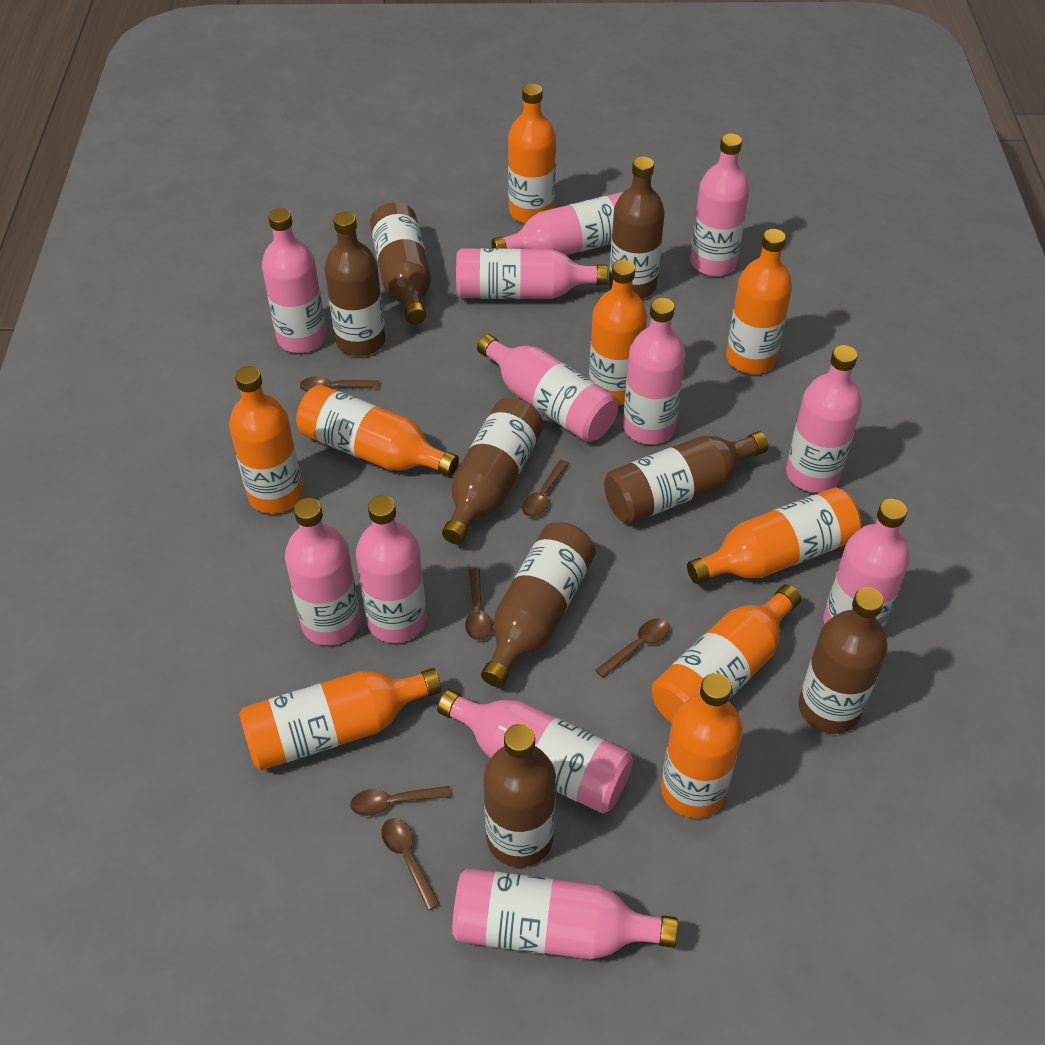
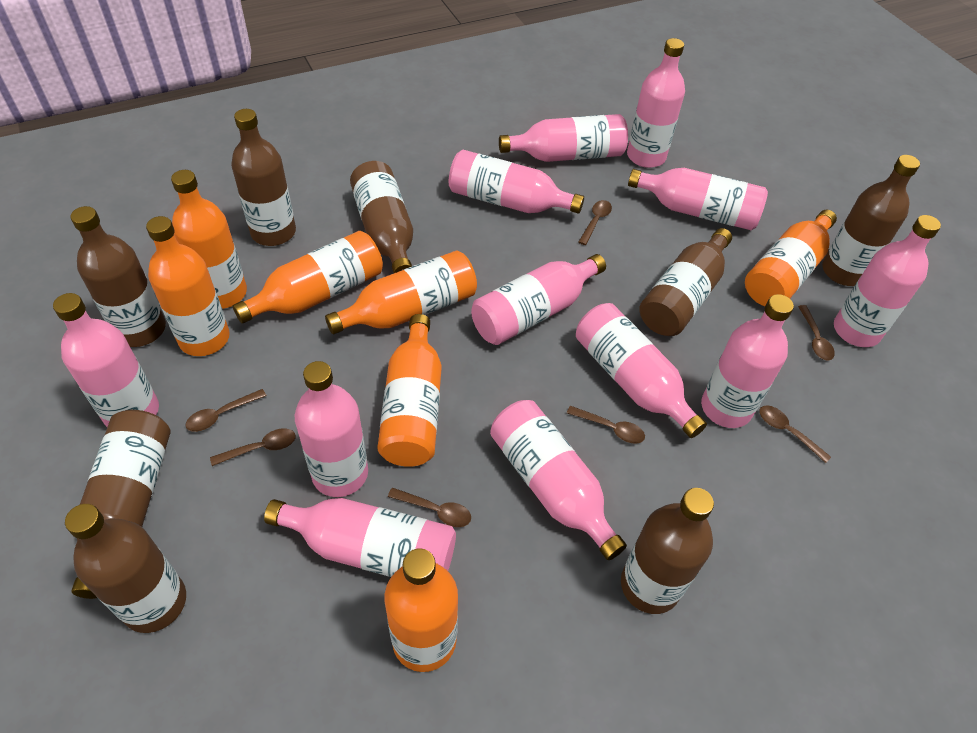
brown spoon: 6 -> 7
orange bottle: 9 -> 7

